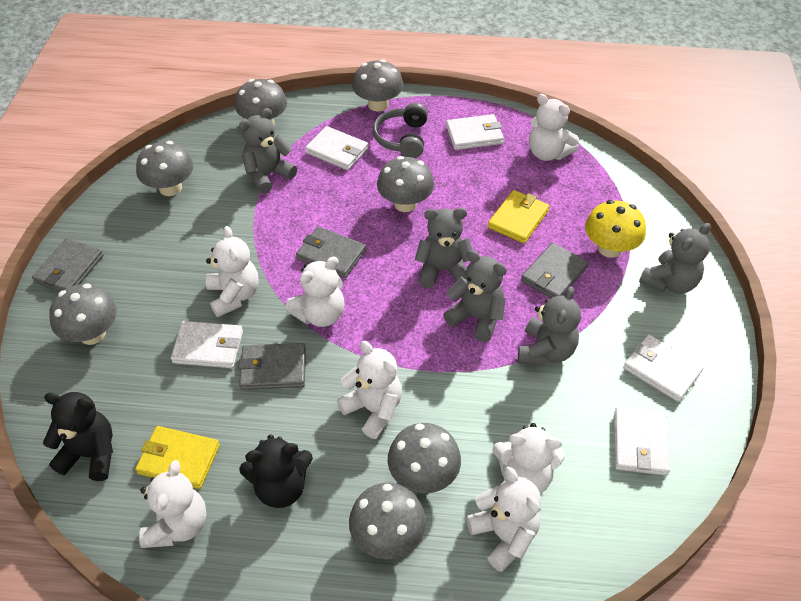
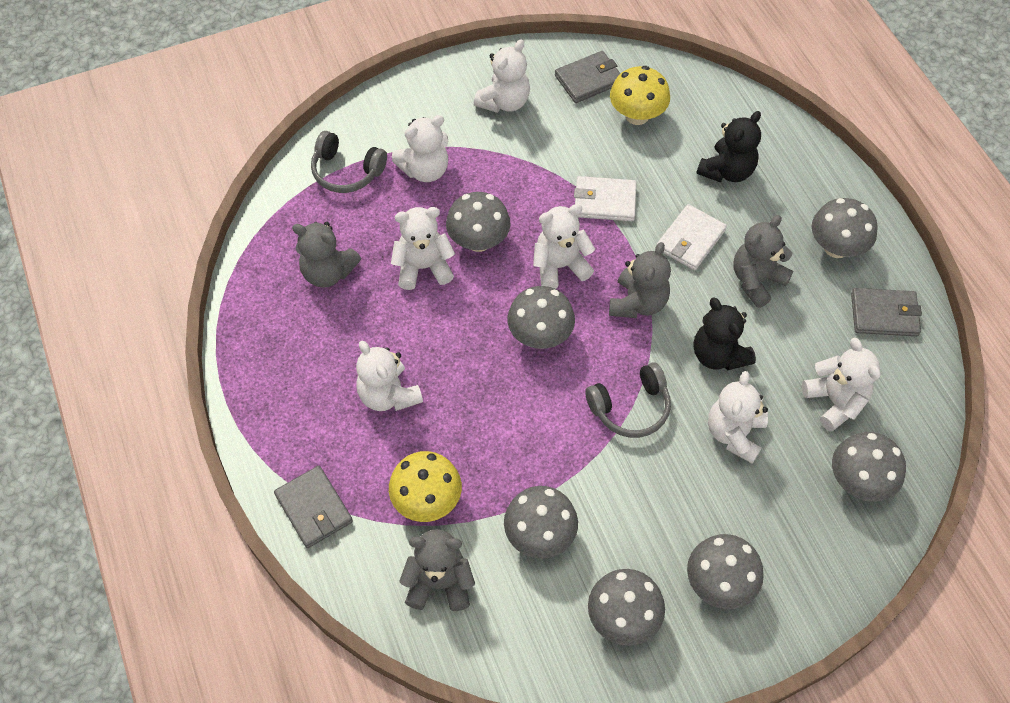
grey headphones: 1 -> 2
grey teddy bear: 5 -> 4
grey wallet: 4 -> 3
white wallet: 5 -> 2
yellow mushroom: 1 -> 2
yellow wallet: 2 -> 0

